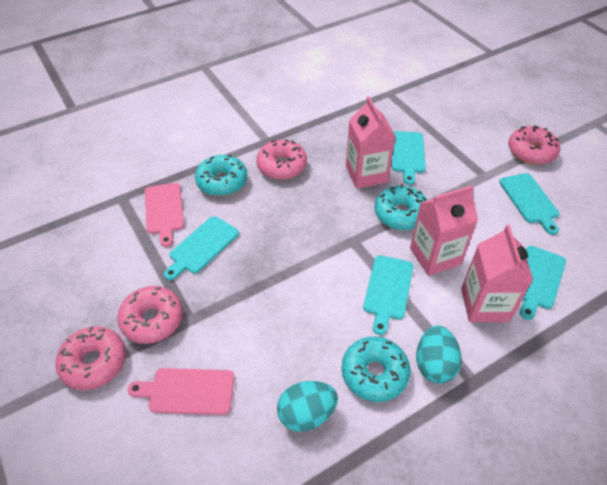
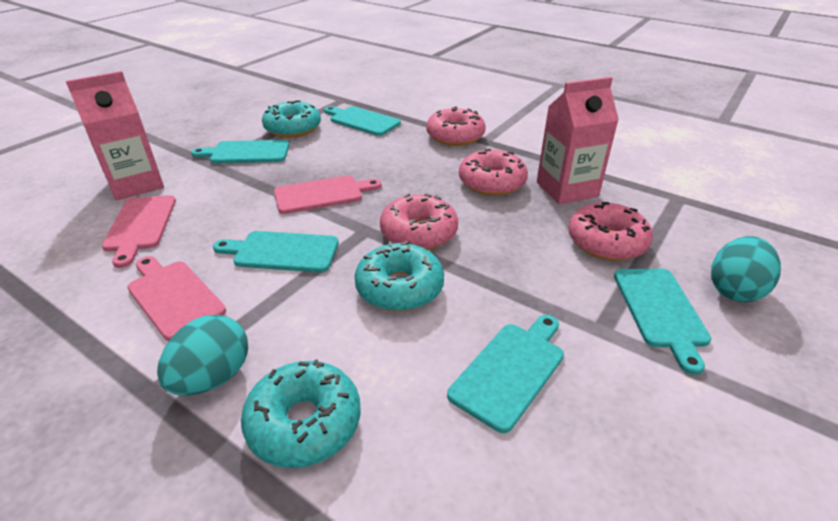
pink carton: 3 -> 2
pink cutting board: 2 -> 3

